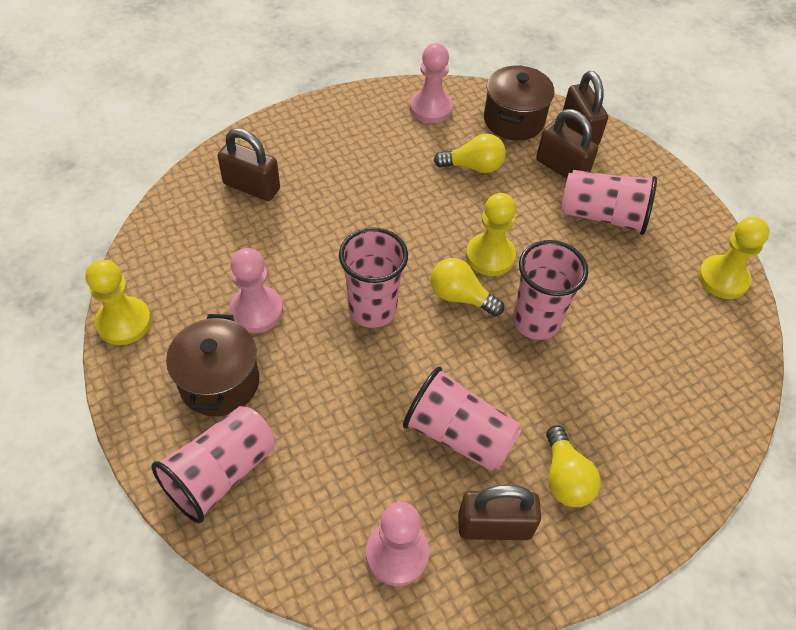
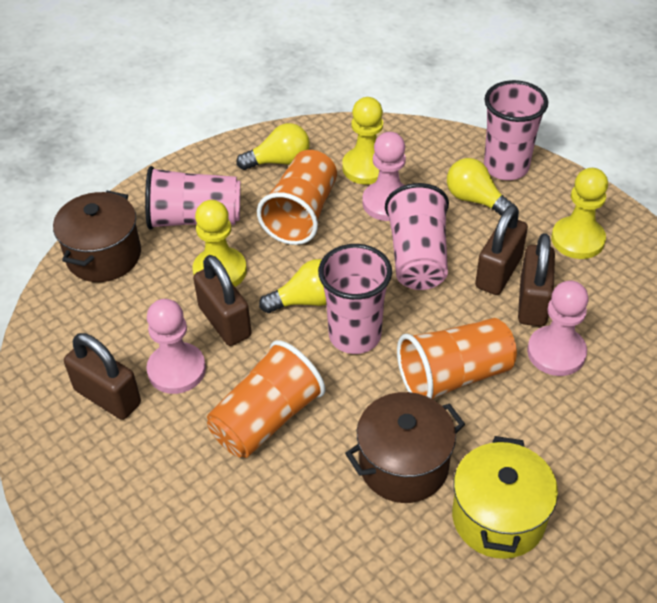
orange cup: 0 -> 3
pink cup: 5 -> 4
yellow pot: 0 -> 1

